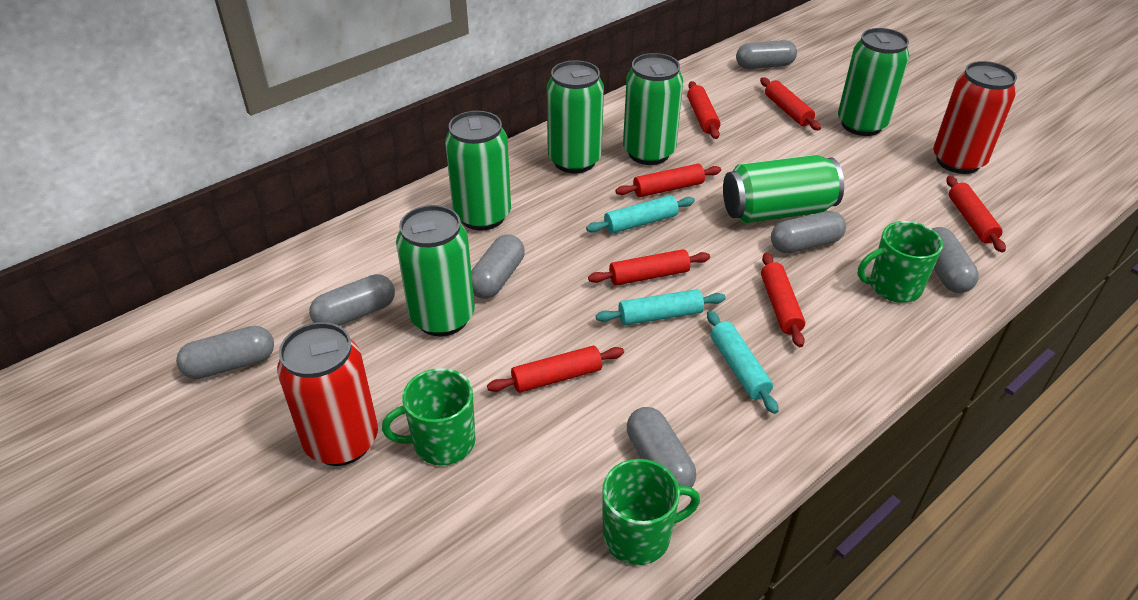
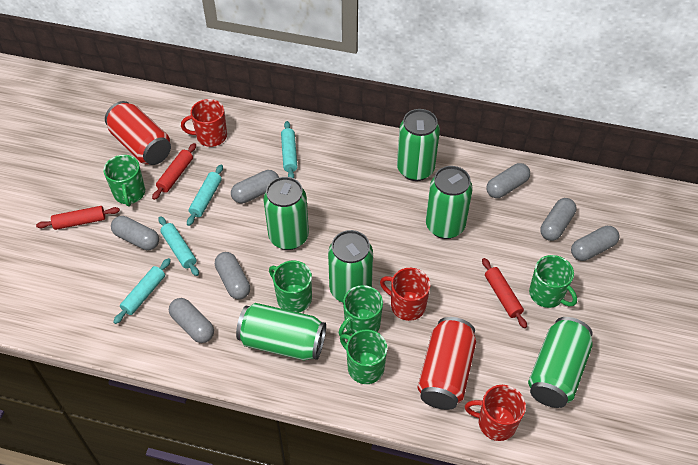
green mug: 3 -> 5
red mug: 0 -> 3
red rolling pin: 7 -> 3
turquoise rolling pin: 3 -> 4

